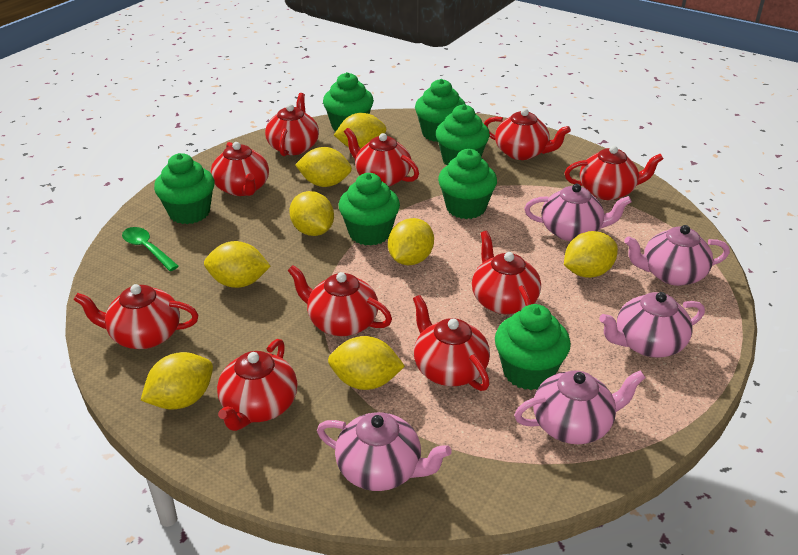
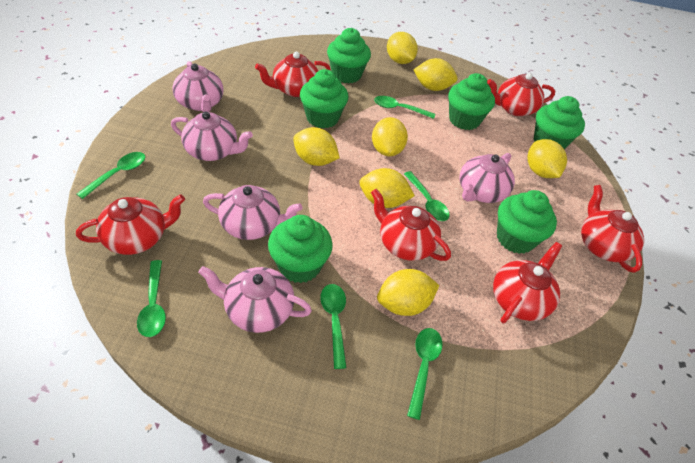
green cupcake: 7 -> 6
green spoon: 1 -> 6
red teapot: 10 -> 6
yellow lemon: 8 -> 7

